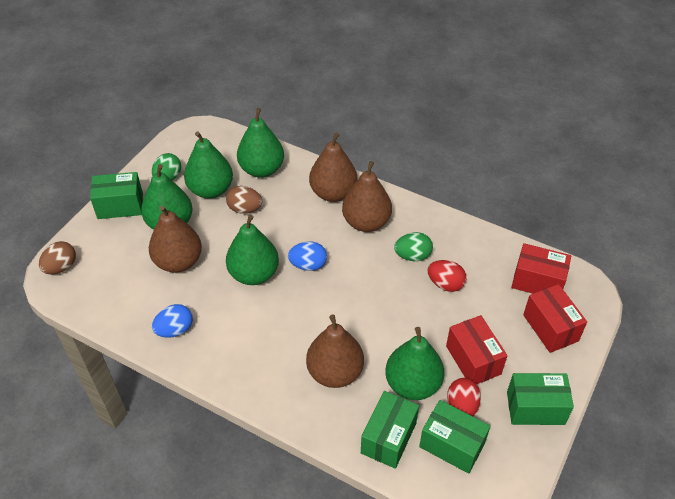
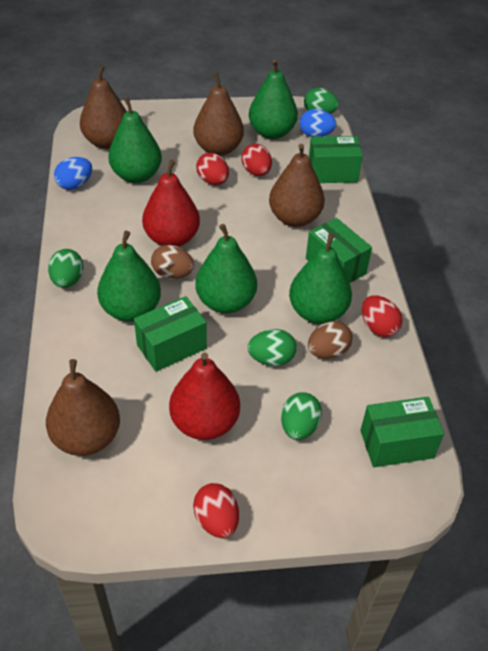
green egg: 2 -> 4
red box: 3 -> 0
red egg: 2 -> 4
red pear: 0 -> 2

